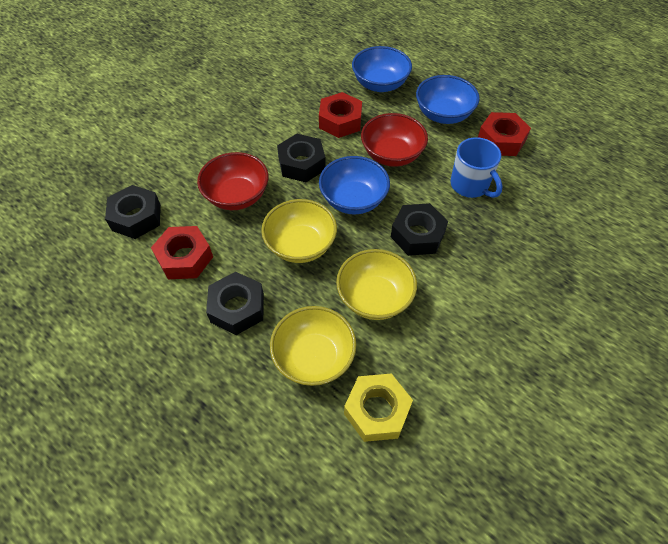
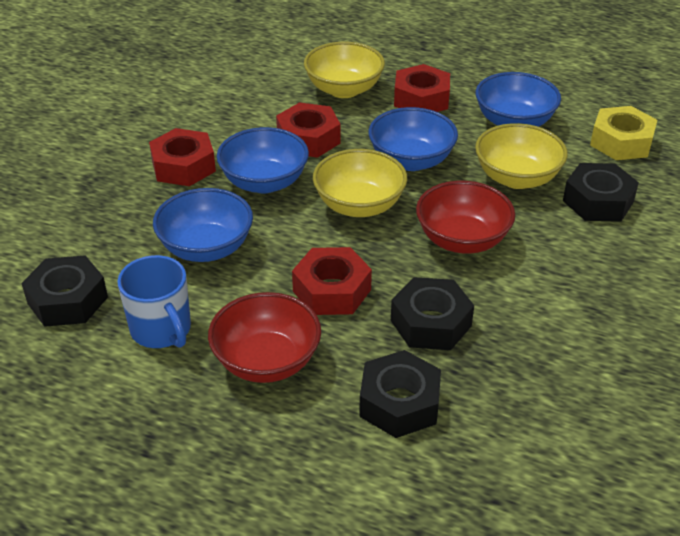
blue bowl: 3 -> 4
red nut: 3 -> 4

